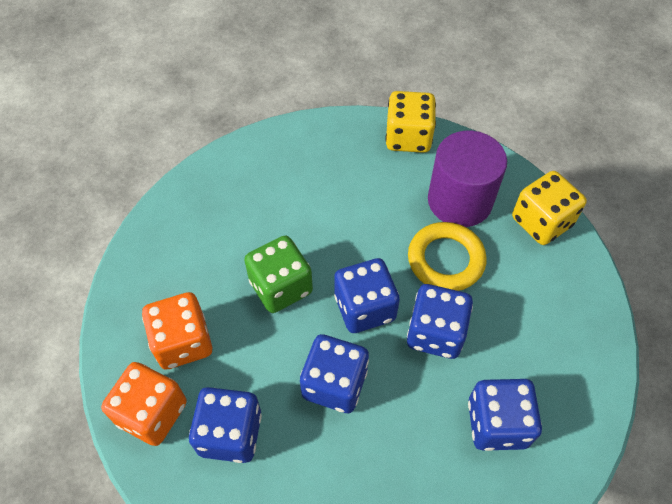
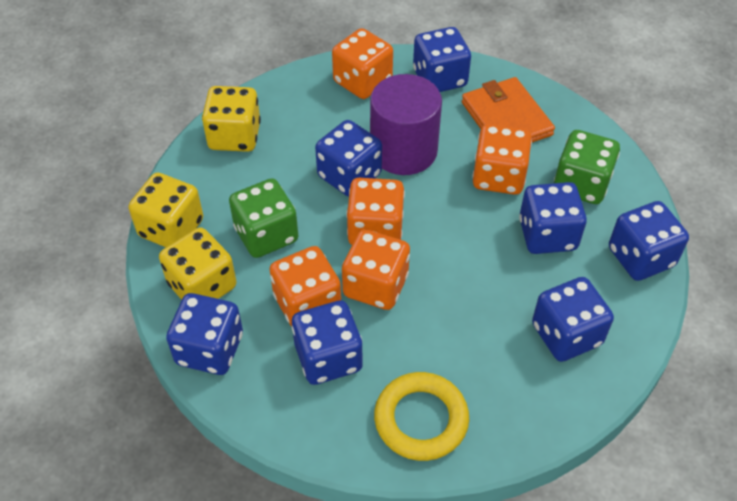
blue dice: 5 -> 7
green dice: 1 -> 2
orange dice: 2 -> 5
orange wallet: 0 -> 1
yellow dice: 2 -> 3

